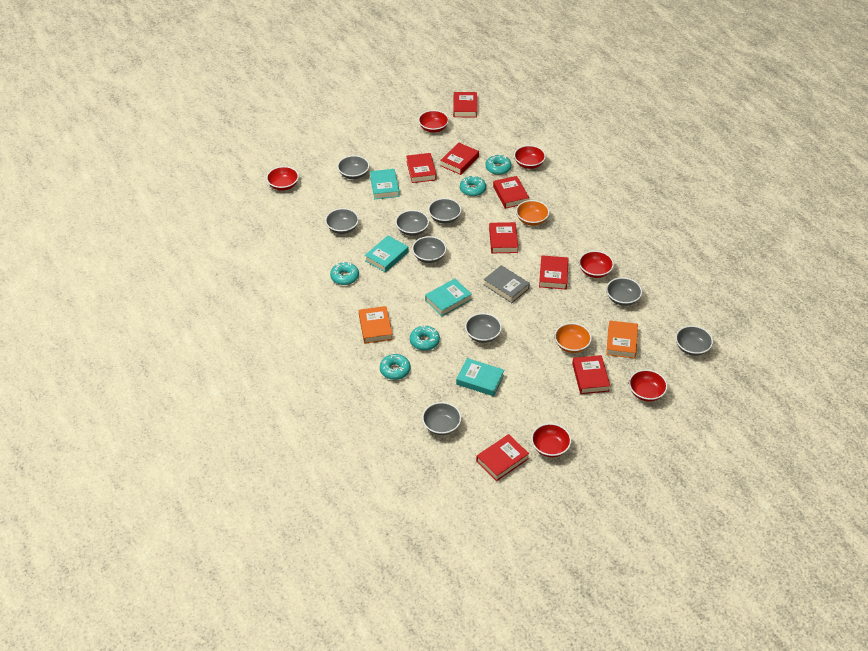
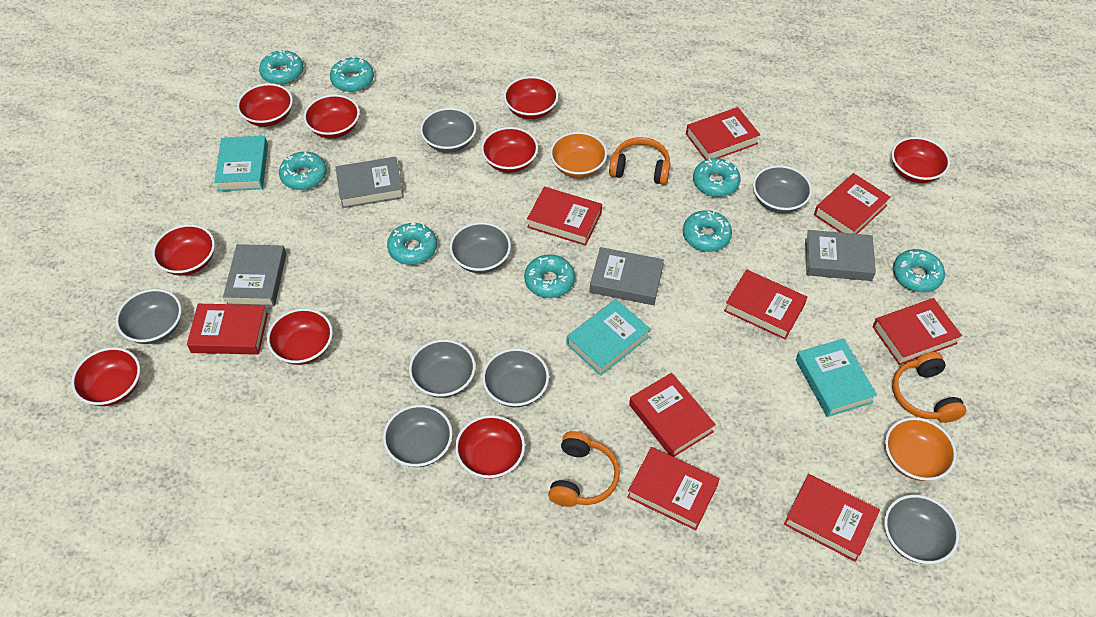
grey book: 1 -> 4
grey bowl: 9 -> 8
orange book: 2 -> 0
orange headphones: 0 -> 3
red book: 8 -> 9
red bowl: 6 -> 9
turquoise book: 4 -> 3
turquoise donut: 5 -> 8

